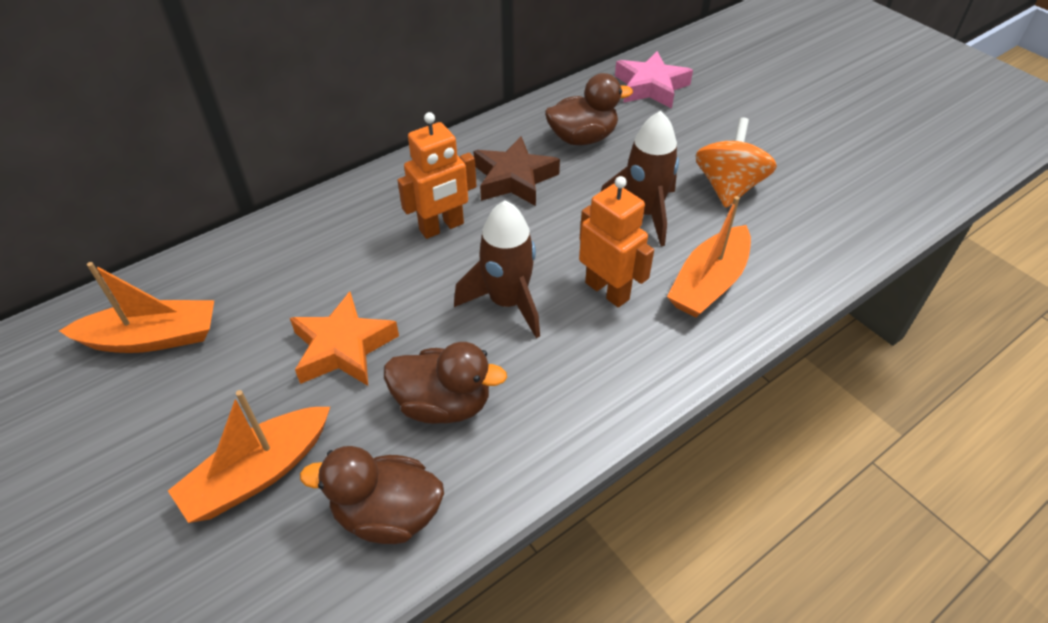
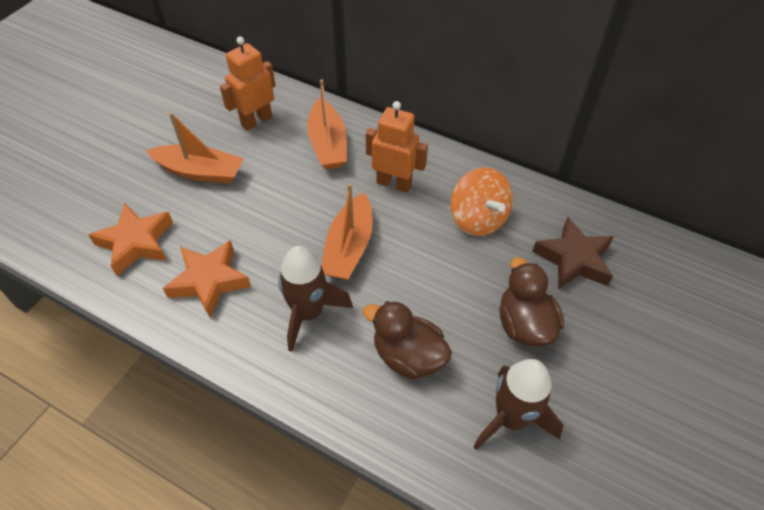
brown duck: 3 -> 2
orange star: 1 -> 2
pink star: 1 -> 0

